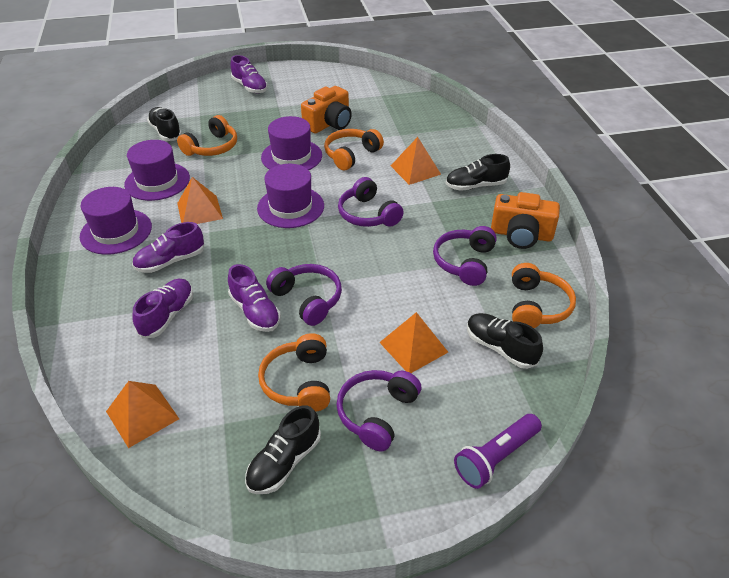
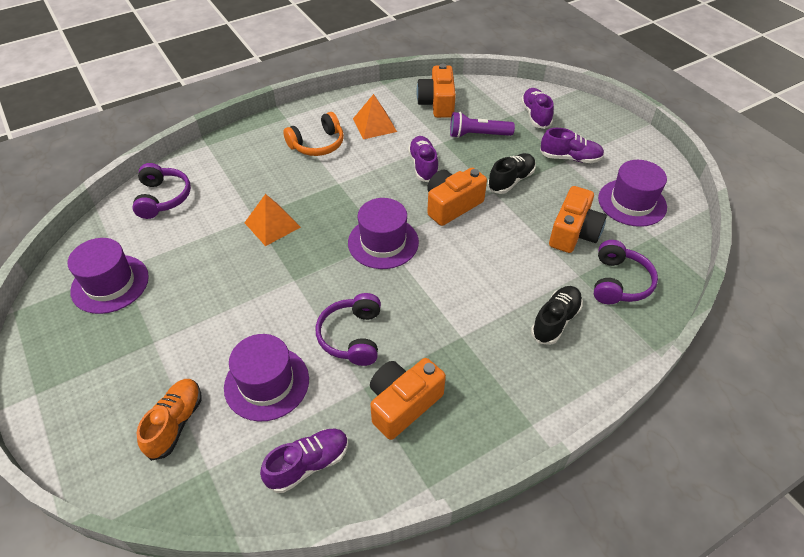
black shoe: 4 -> 2
orange camera: 2 -> 4
orange headphones: 4 -> 1
orange pyramid: 4 -> 2
orange shoe: 0 -> 1
purple headphones: 4 -> 3

